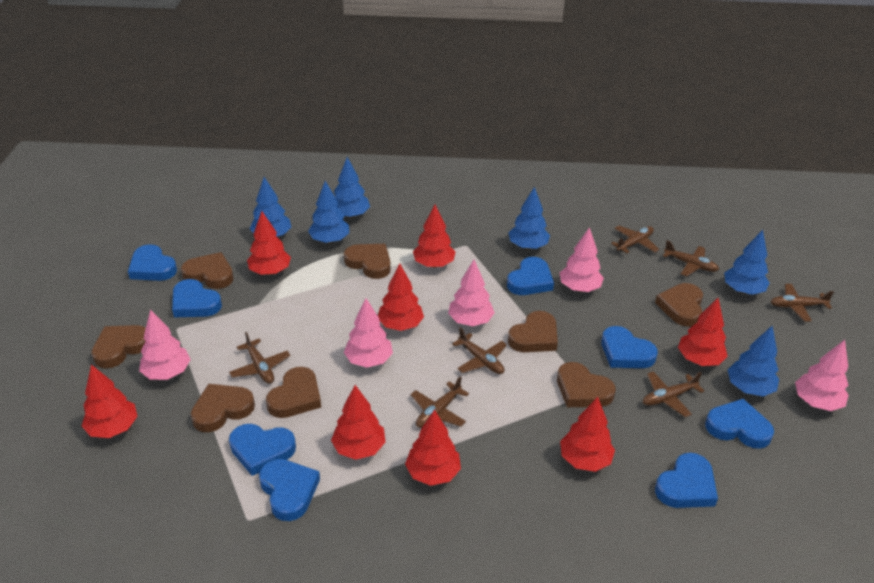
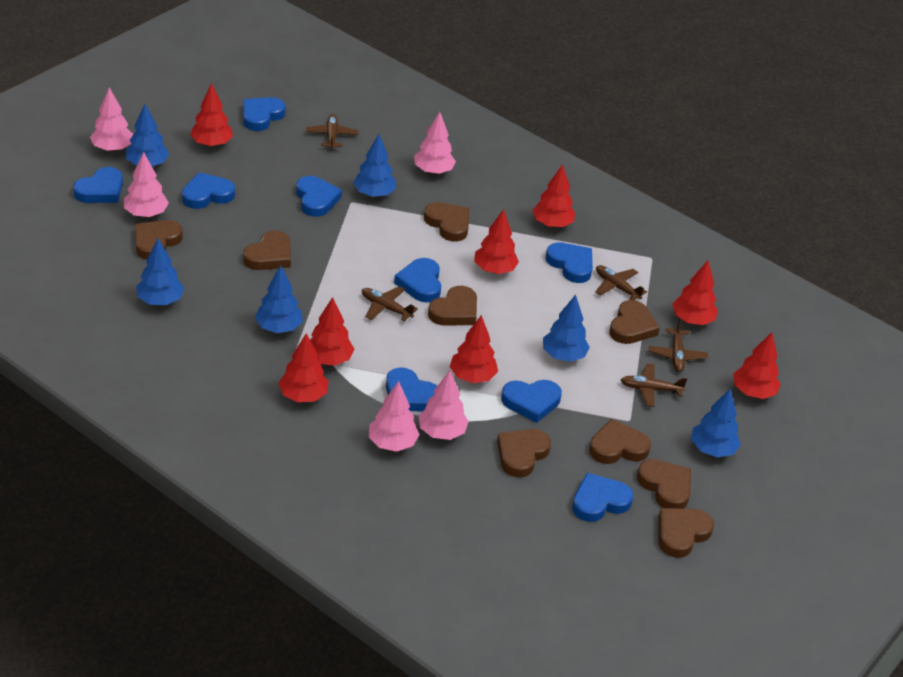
blue heart: 8 -> 9
brown heart: 8 -> 9
brown plane: 7 -> 5

